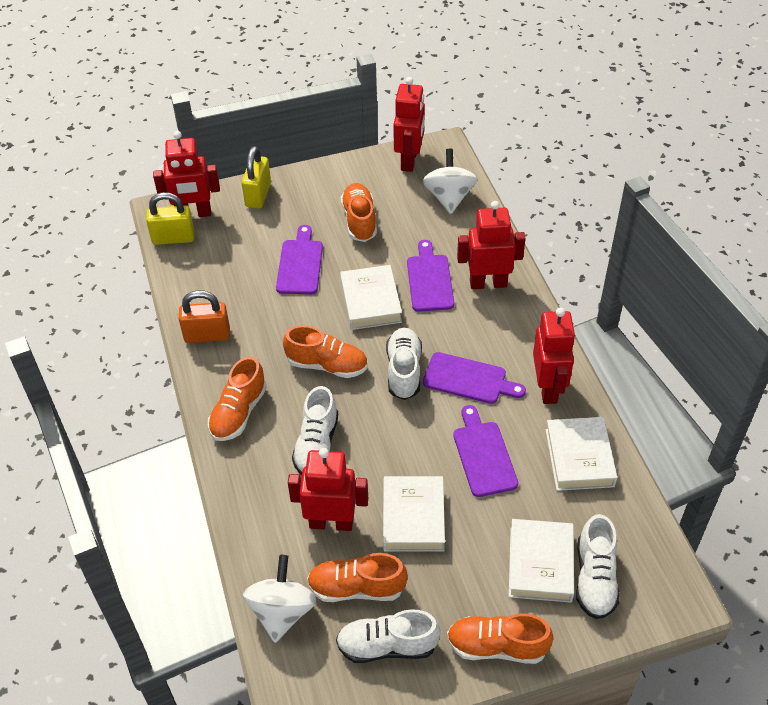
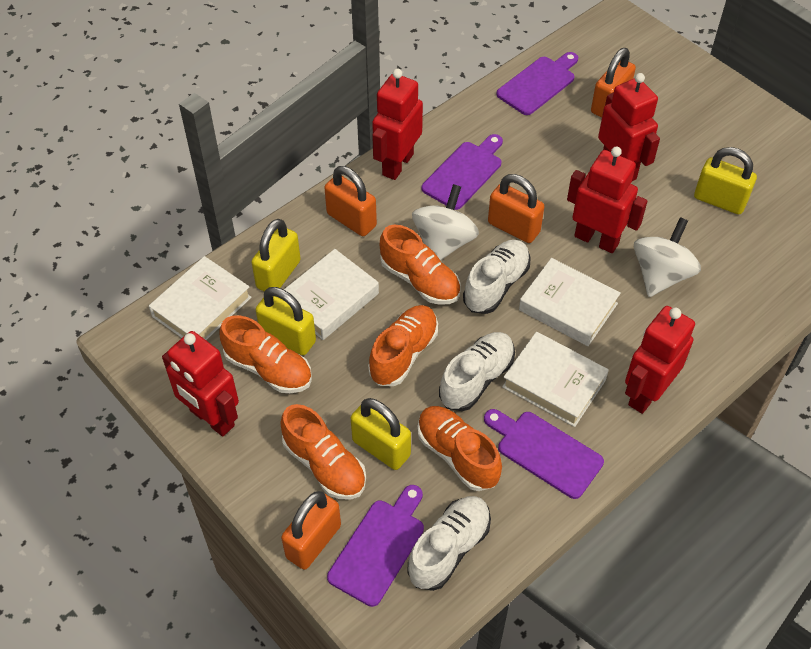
orange padlock: 1 -> 4
white shoe: 4 -> 3
yellow padlock: 2 -> 4

